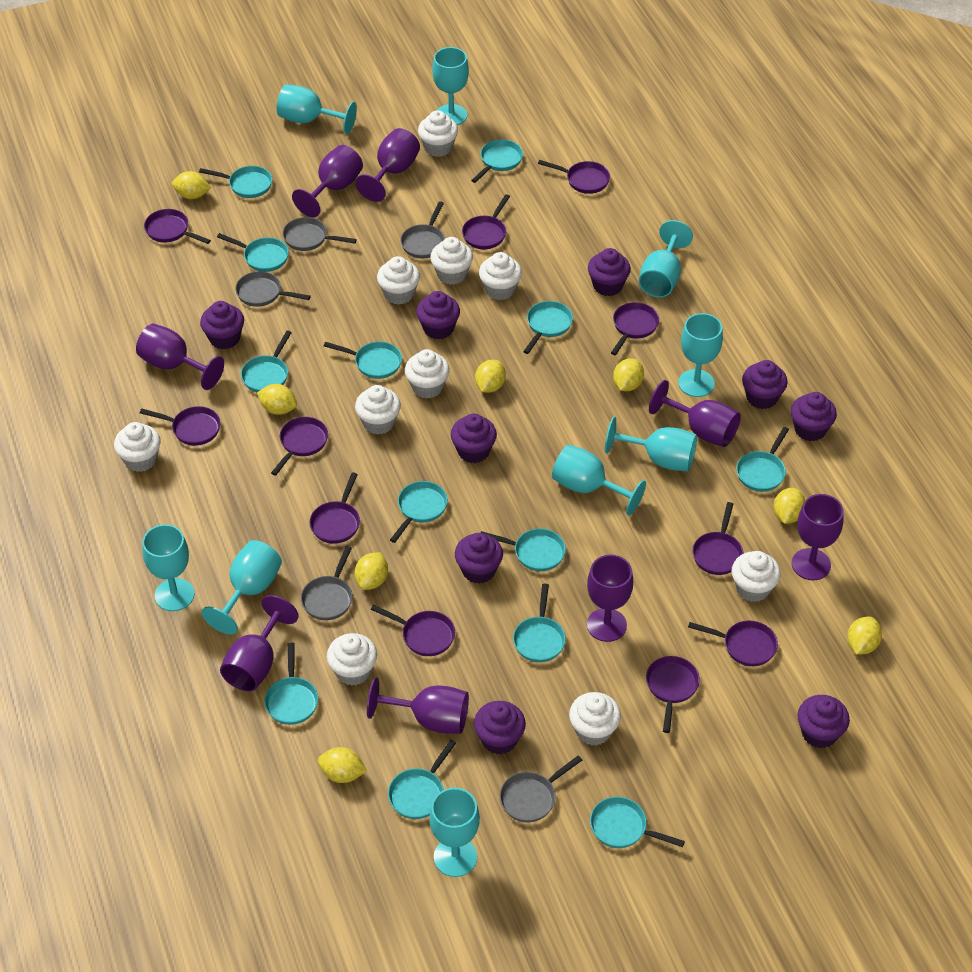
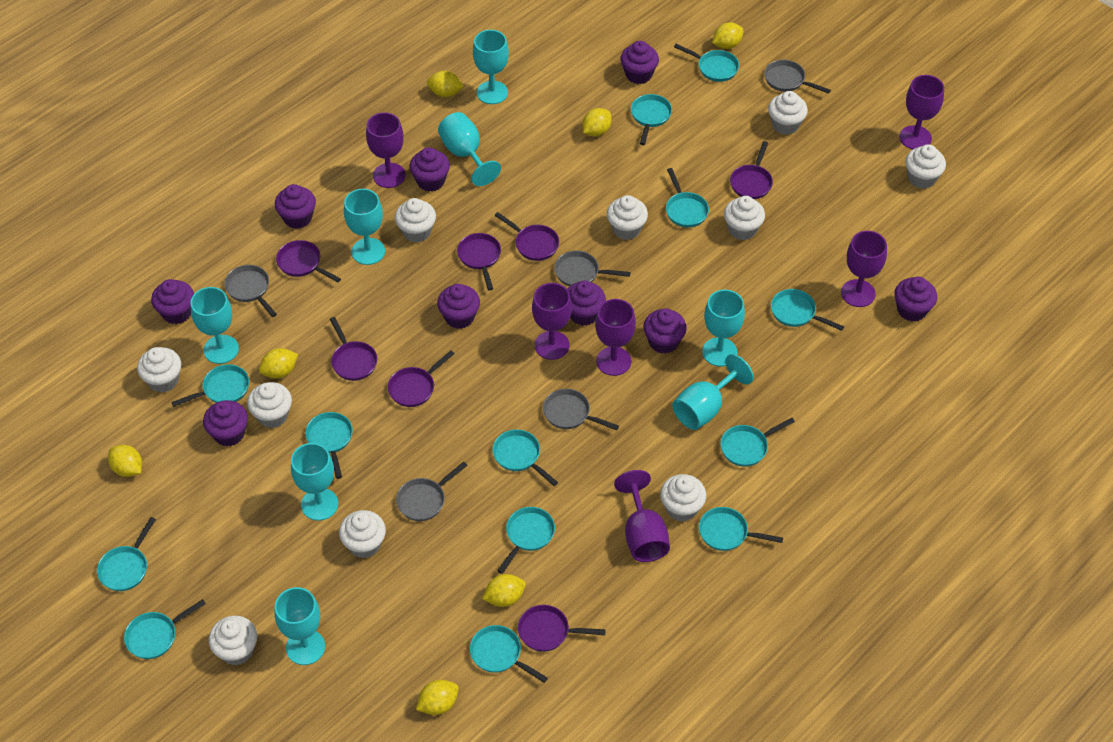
purple goblet: 8 -> 6
purple pan: 11 -> 7
turquoise goblet: 9 -> 8
yellow lemon: 8 -> 7

